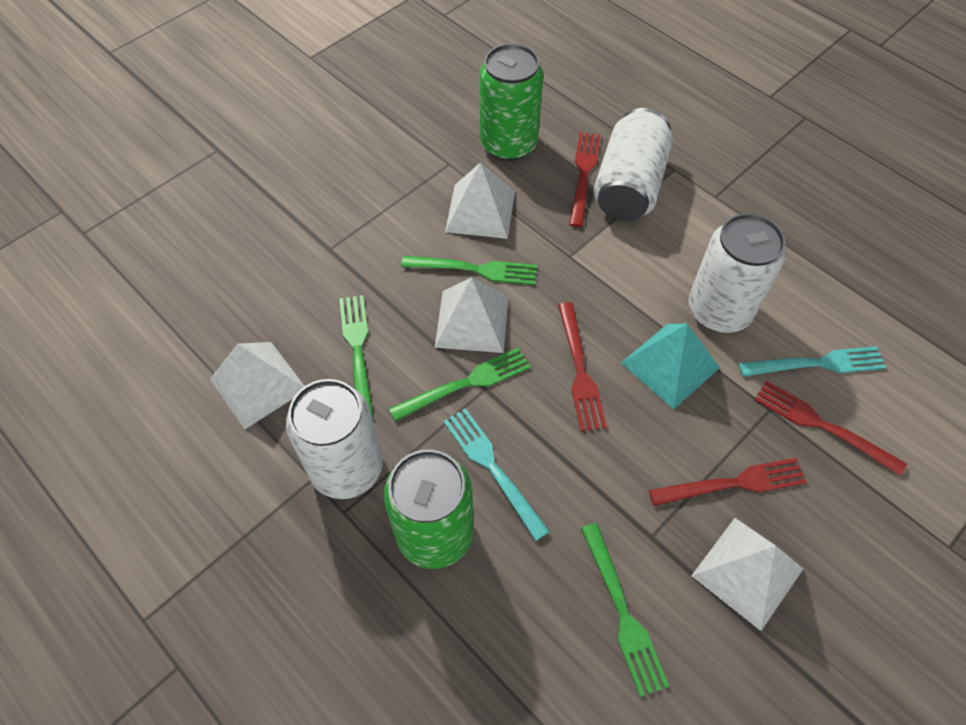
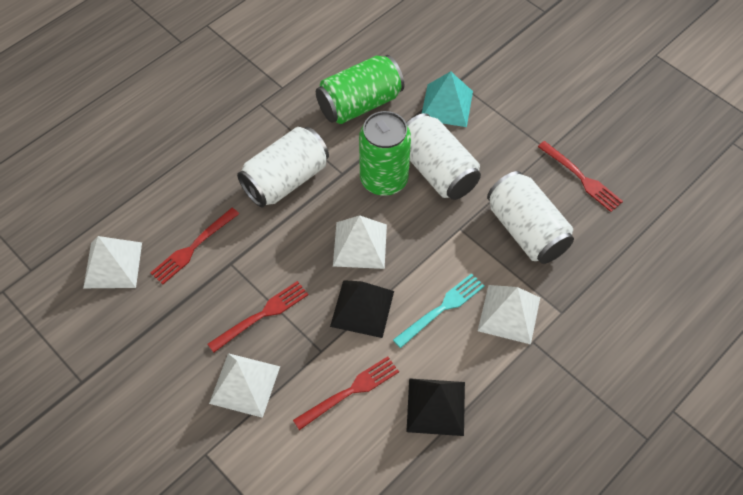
black pyramid: 0 -> 2
green fork: 4 -> 0
turquoise fork: 2 -> 1

